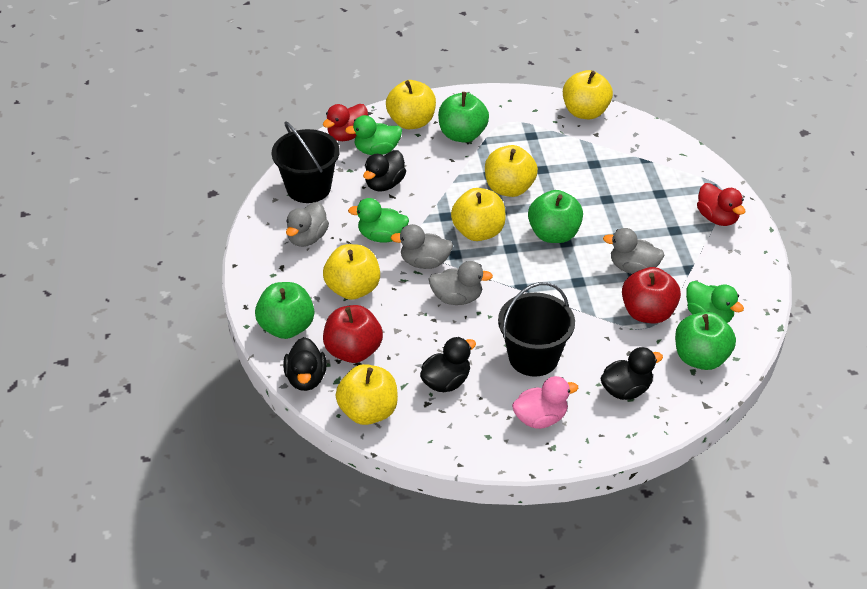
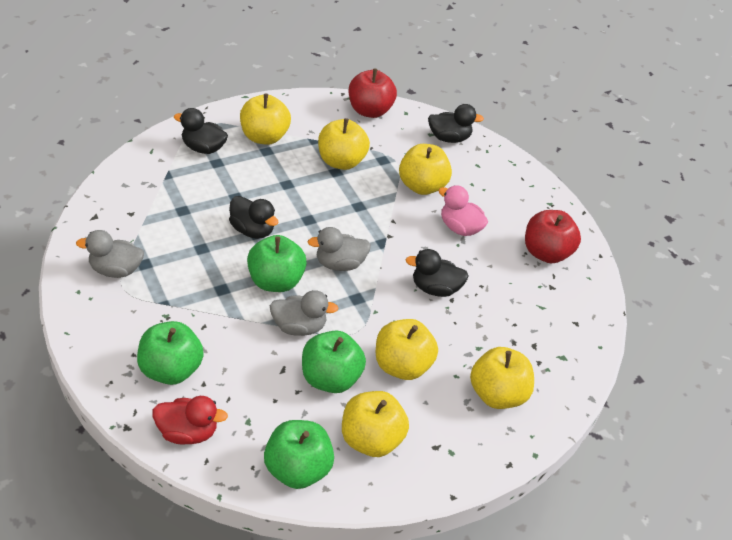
black bucket: 2 -> 0
green duck: 3 -> 0
grey duck: 4 -> 3
red duck: 2 -> 1

